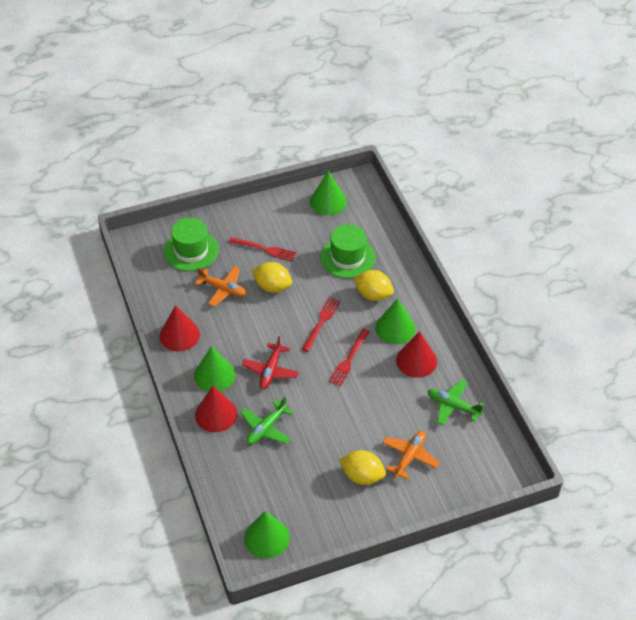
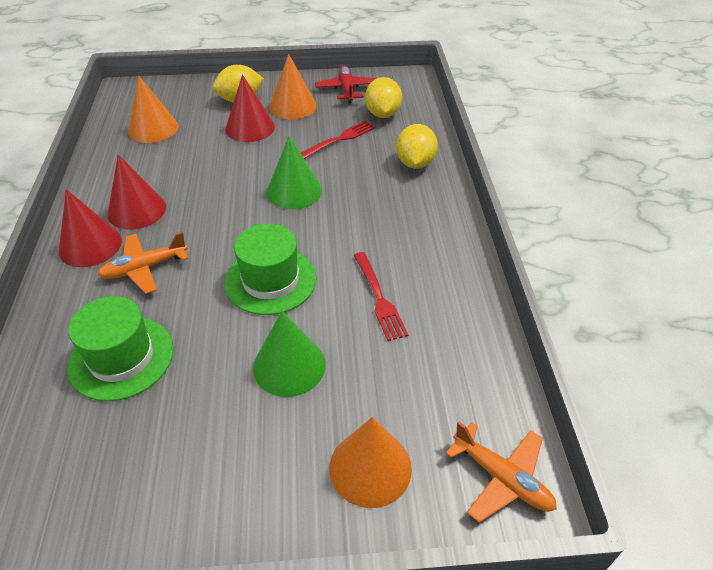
green cone: 4 -> 2
green plane: 2 -> 0
orange cone: 0 -> 3
red fork: 3 -> 2

